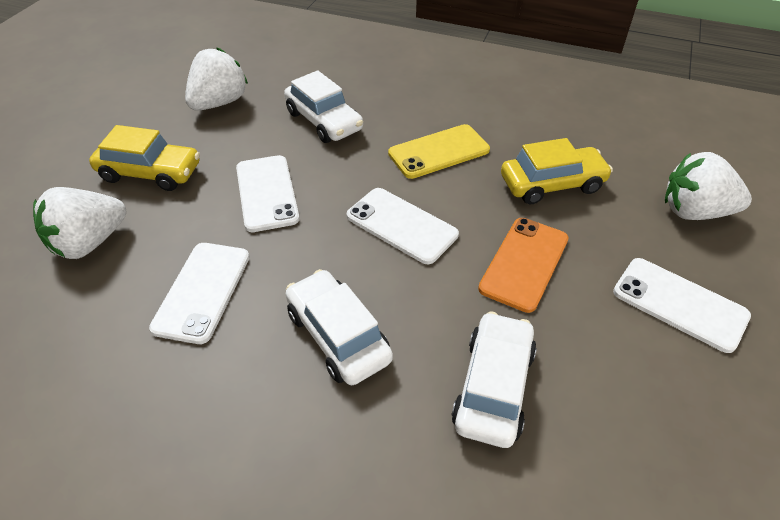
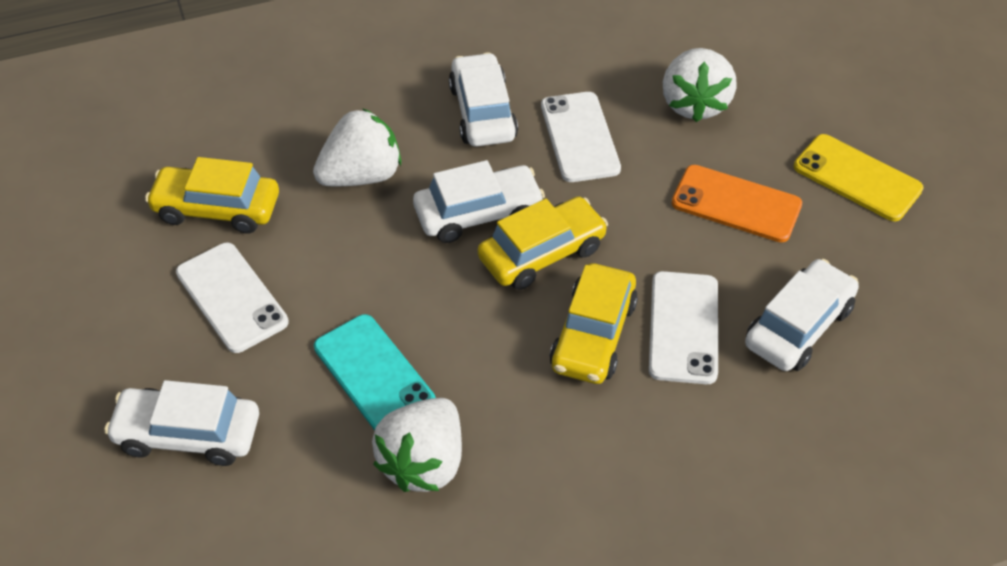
turquoise phone: 0 -> 1
white car: 3 -> 4
white phone: 4 -> 3
yellow car: 2 -> 3

